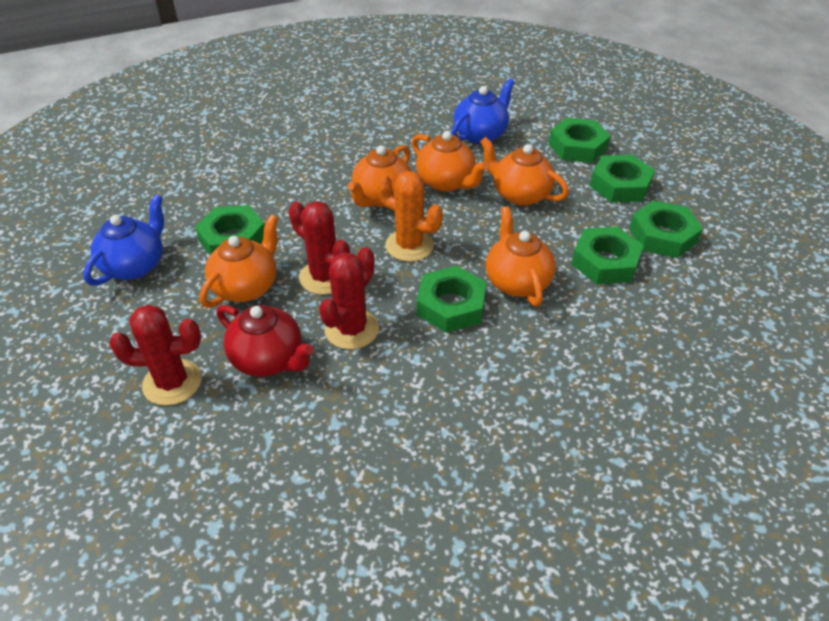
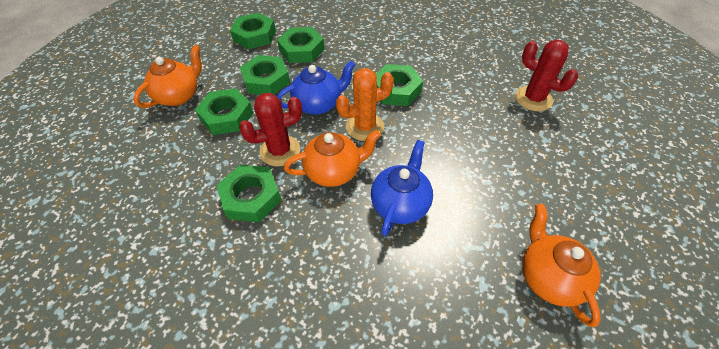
orange teapot: 5 -> 3
red cactus: 3 -> 2
red teapot: 1 -> 0

